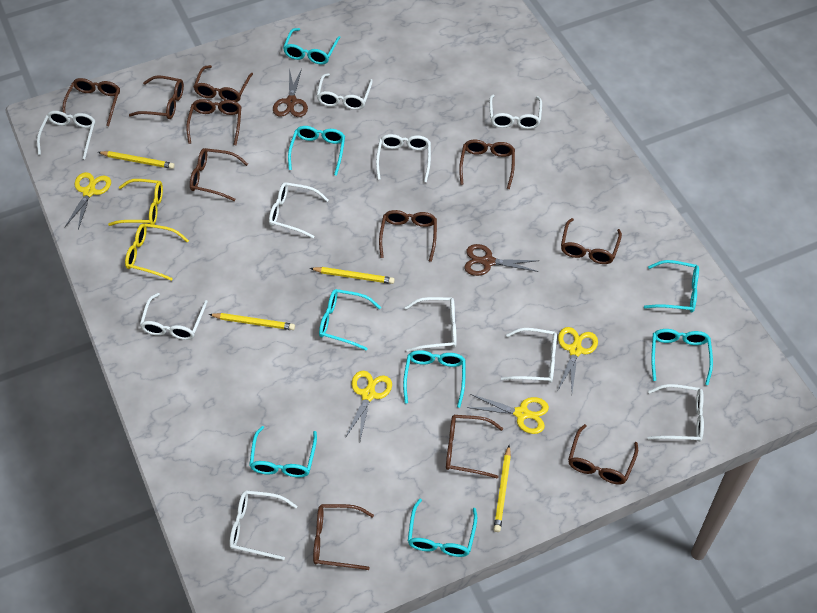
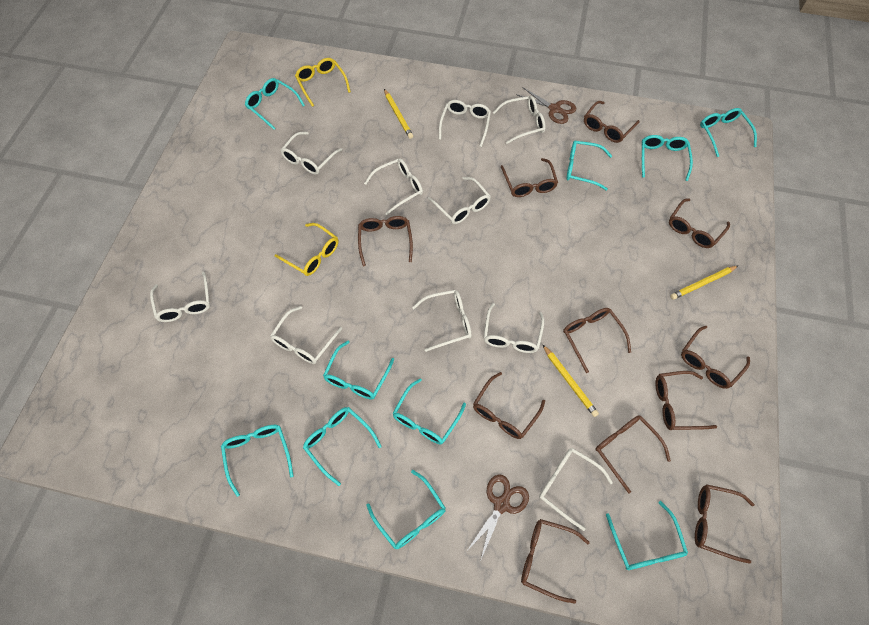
turquoise glasses: 8 -> 10
yellow pencil: 4 -> 3
yellow scissors: 4 -> 0

